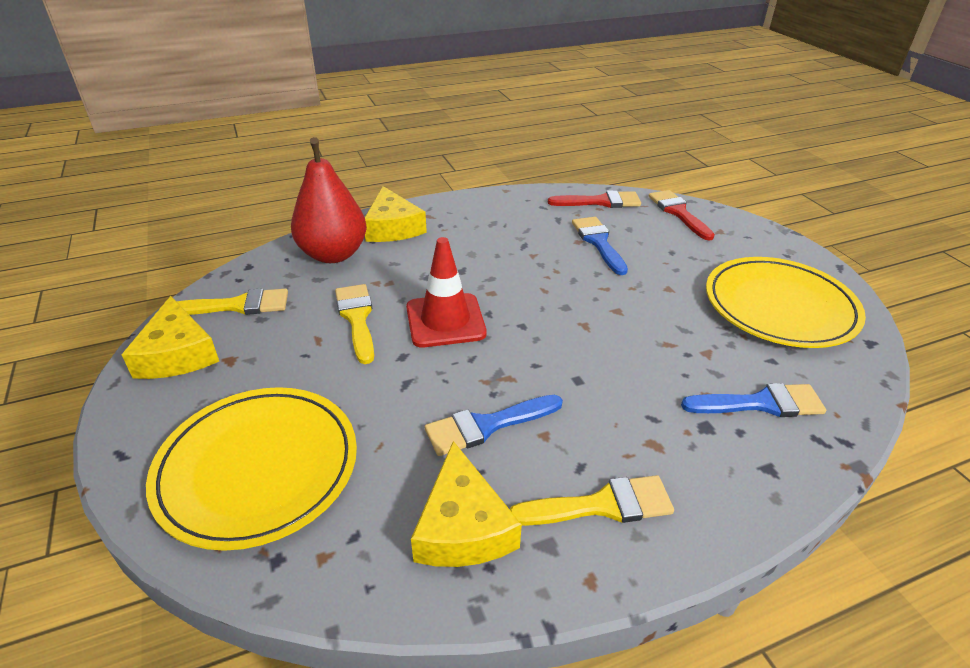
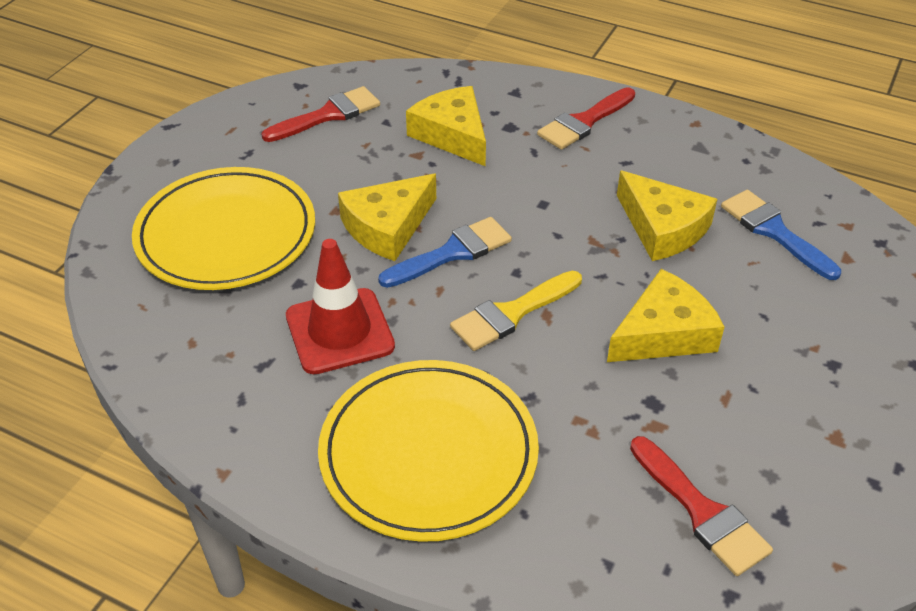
blue brush: 3 -> 2
red brush: 2 -> 3
red pear: 1 -> 0
yellow brush: 3 -> 1
yellow cheese: 3 -> 4

